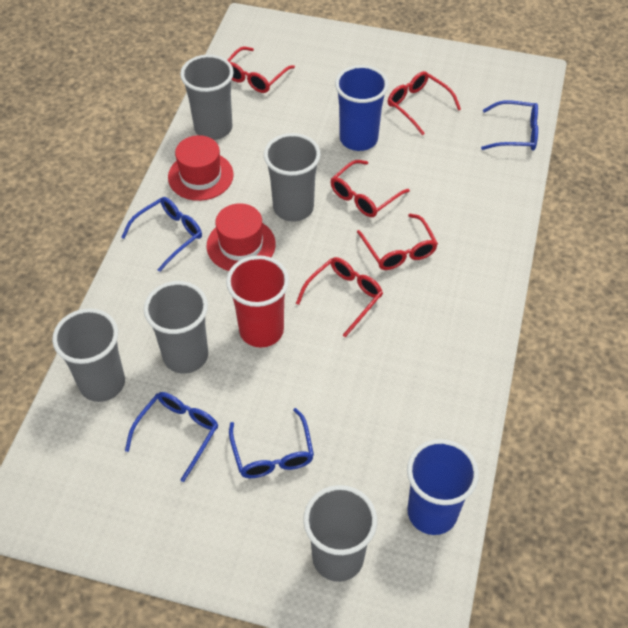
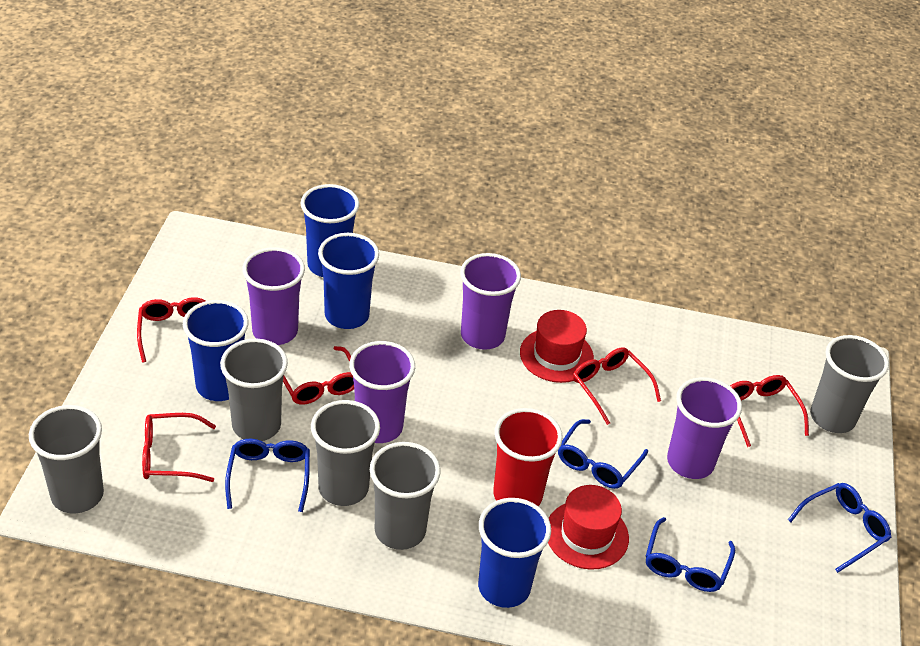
blue cup: 2 -> 4
purple cup: 0 -> 4

